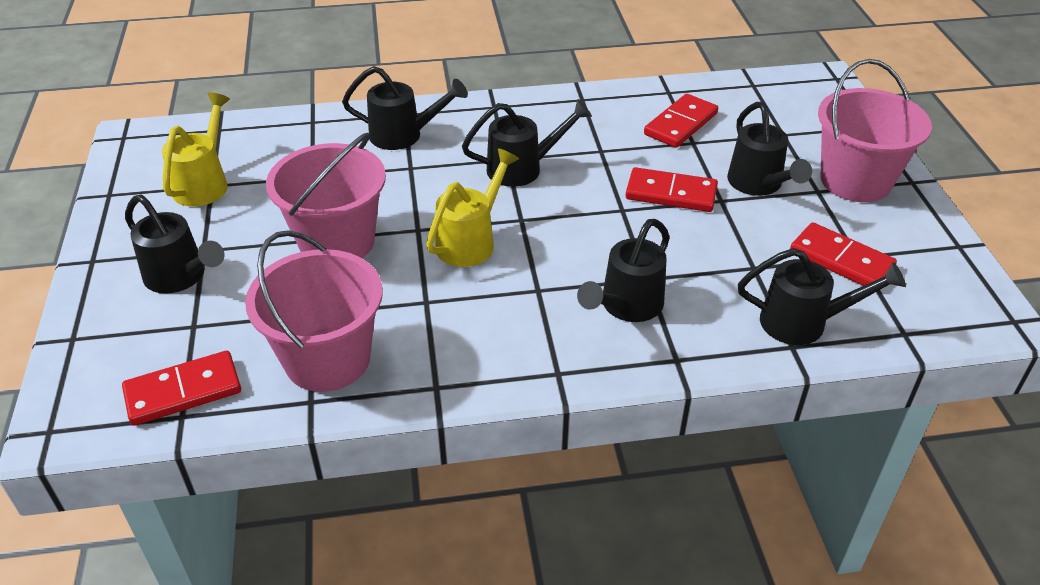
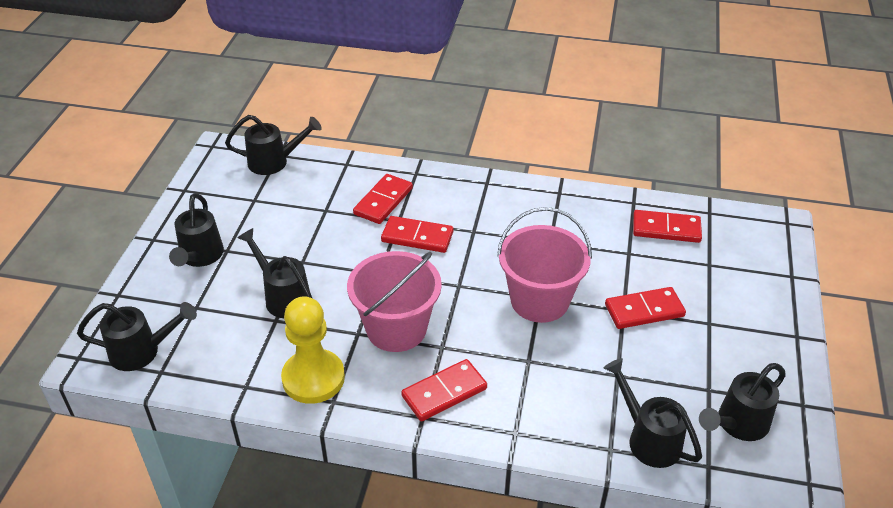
pink bucket: 3 -> 2
red domino: 4 -> 5
yellow pawn: 0 -> 1
yellow watering can: 2 -> 0

